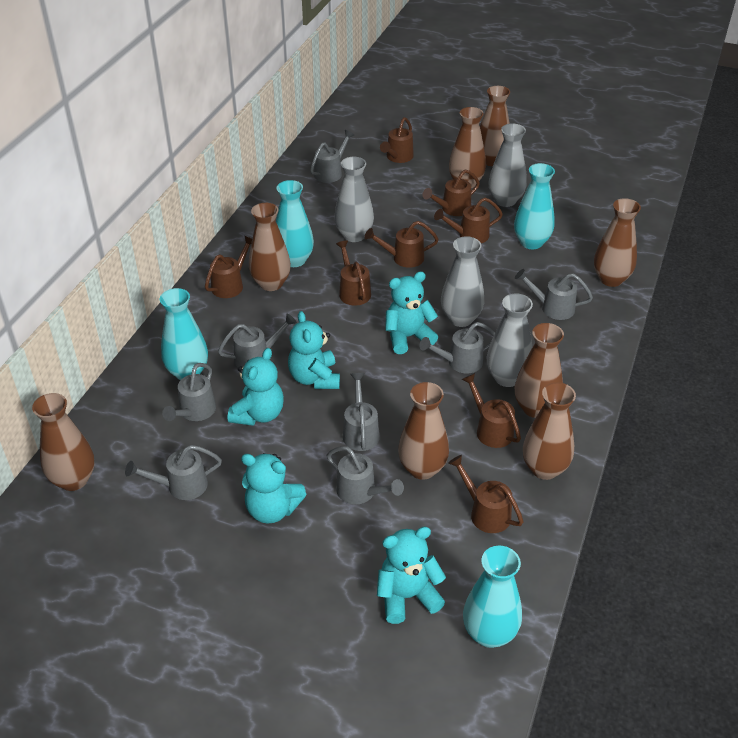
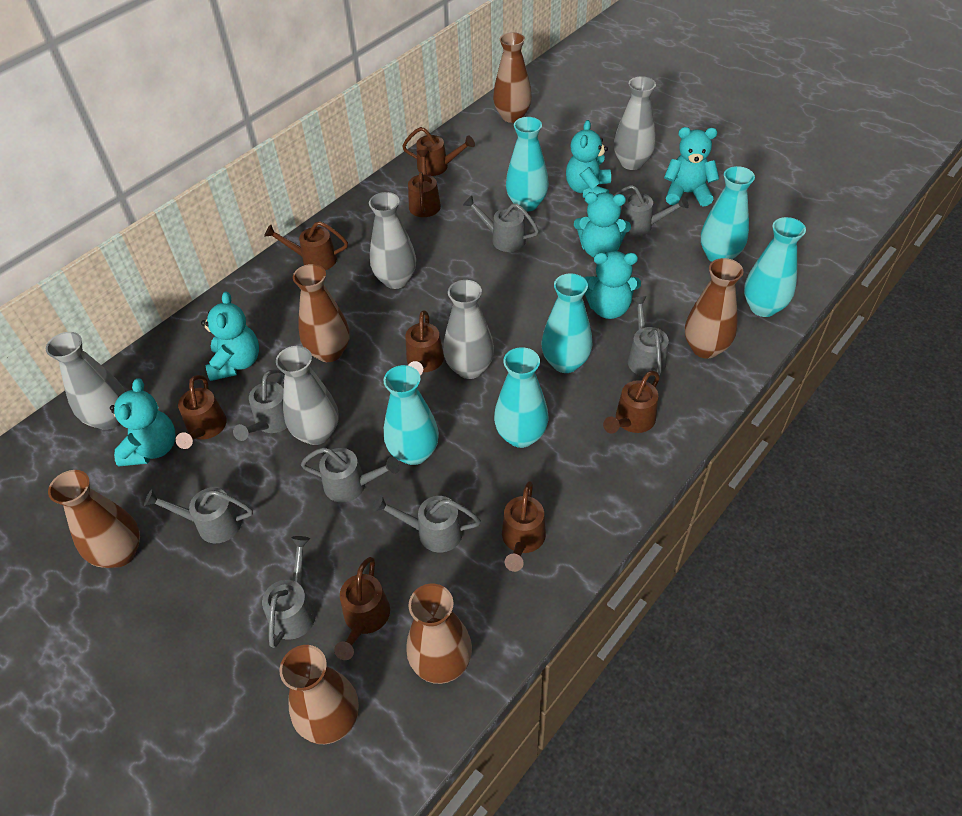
brown vase: 8 -> 6
grey vase: 4 -> 5
turquoise teddy bear: 5 -> 6
turquoise vase: 4 -> 6

